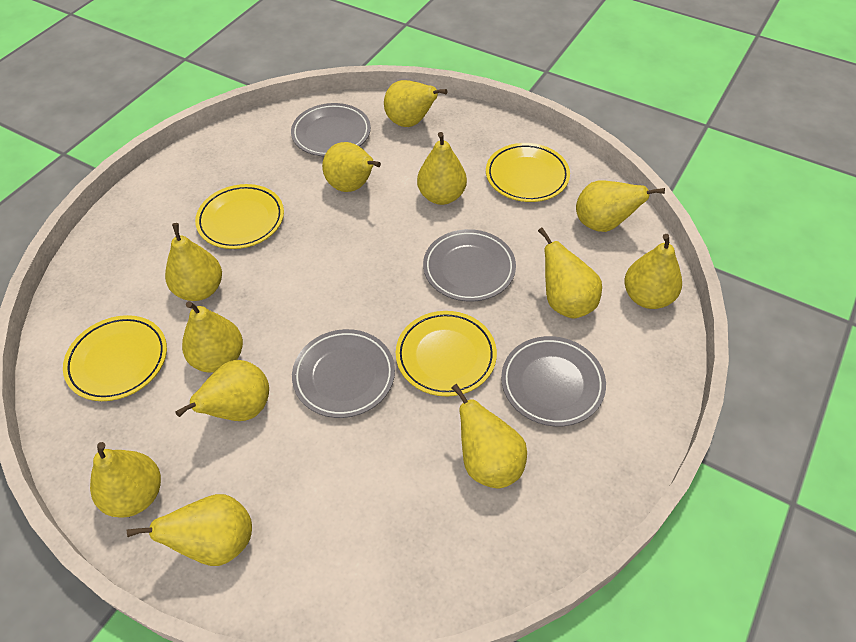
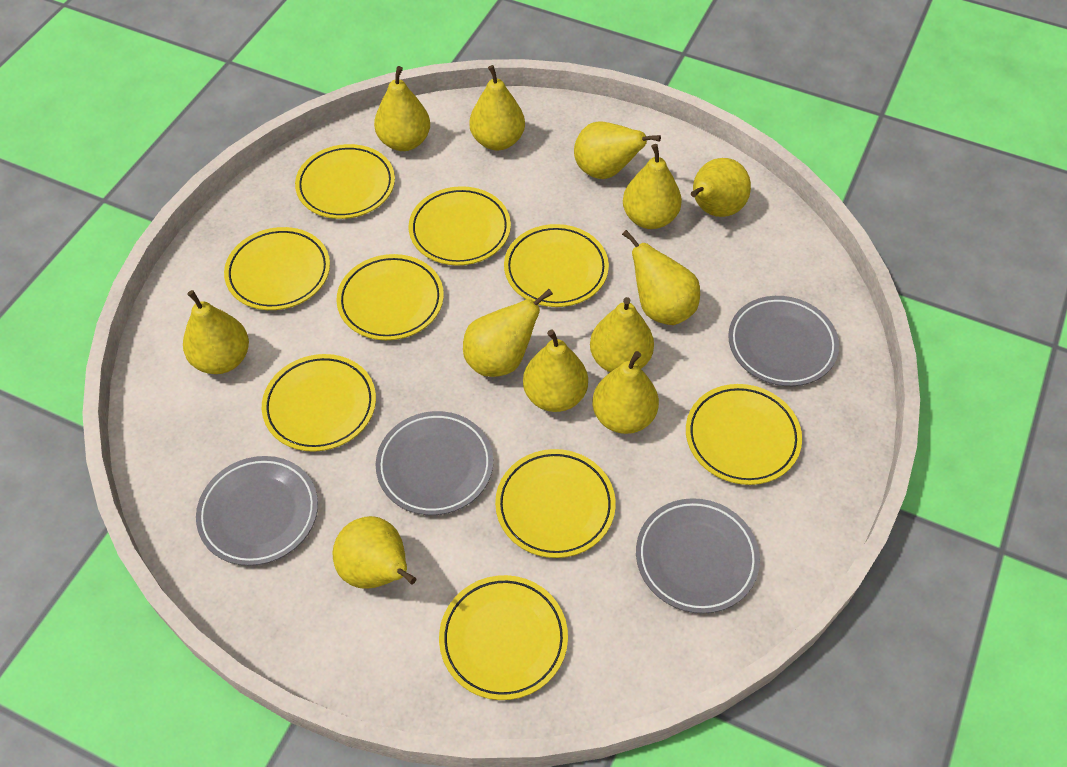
yellow plate: 4 -> 9

